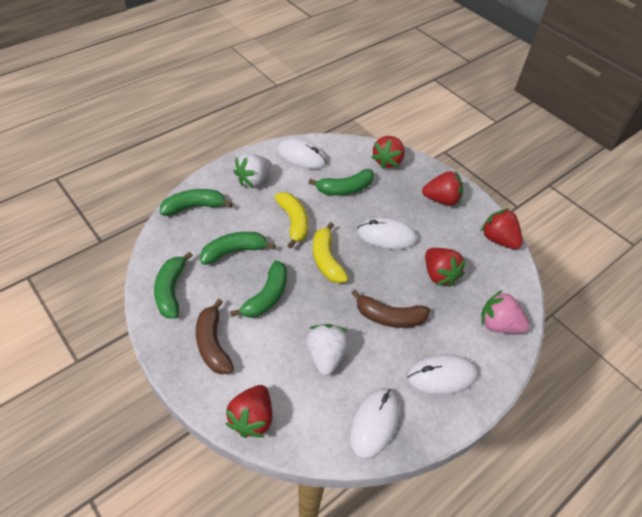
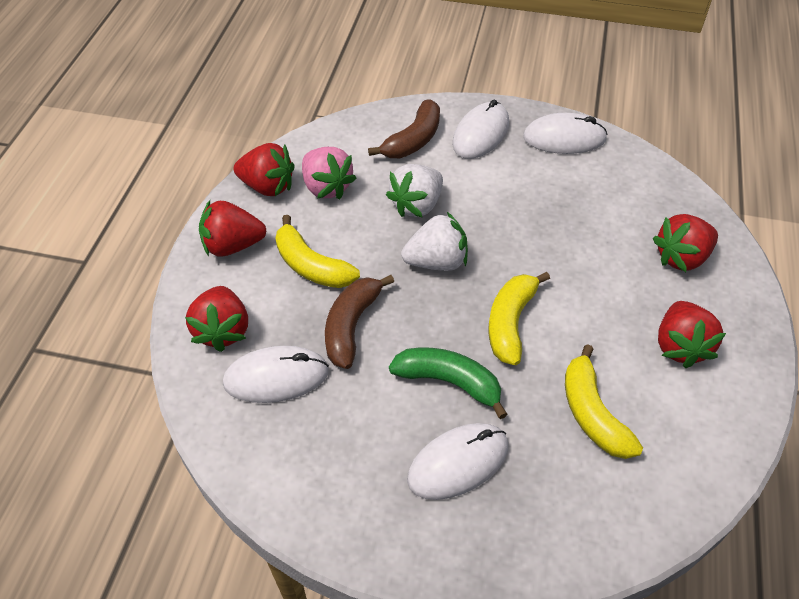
green banana: 5 -> 1
yellow banana: 2 -> 3

